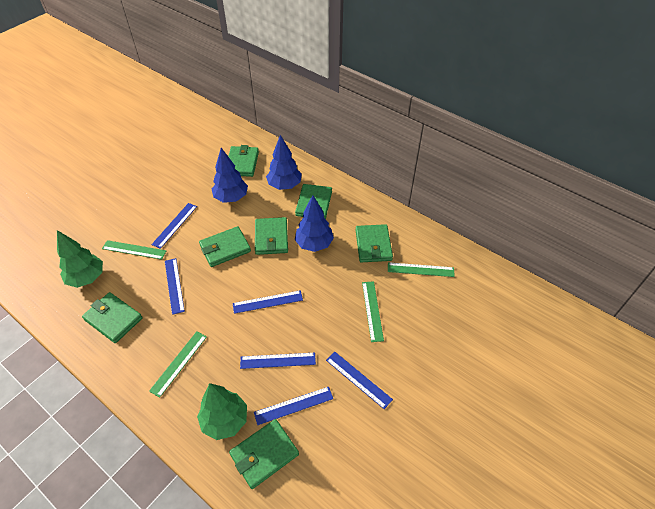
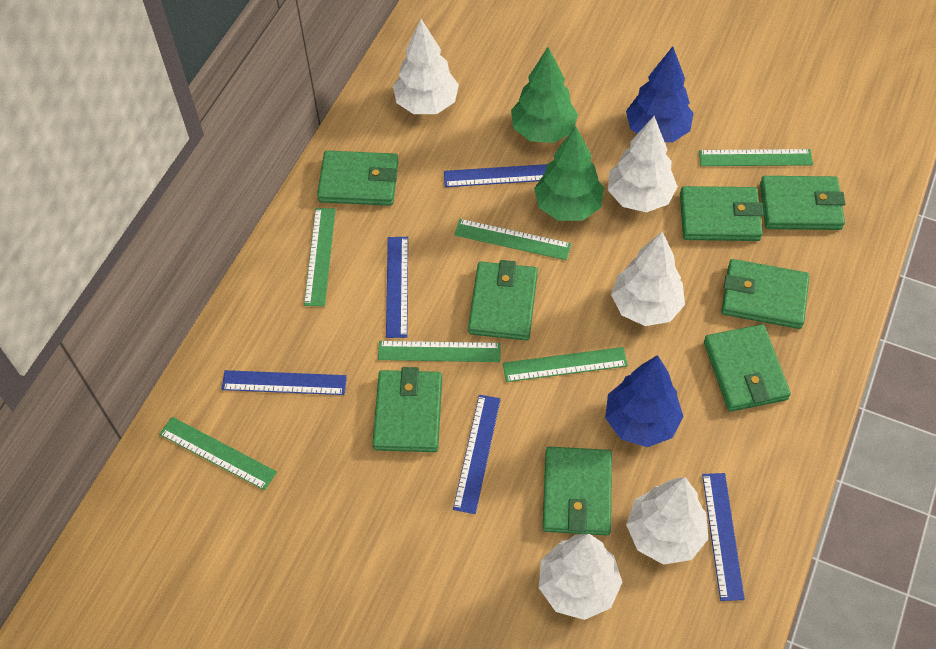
blue ruler: 6 -> 5
blue tree: 3 -> 2
green ruler: 4 -> 6
green wallet: 7 -> 8
white tree: 0 -> 5

